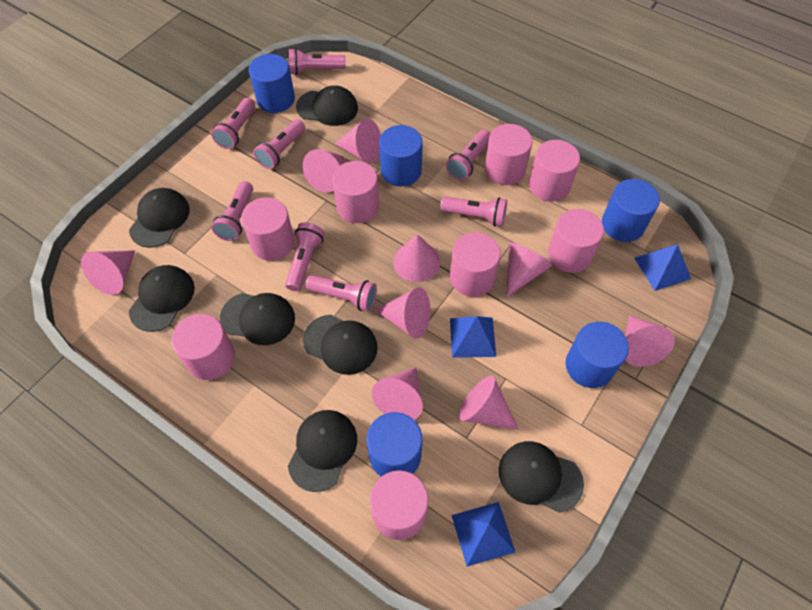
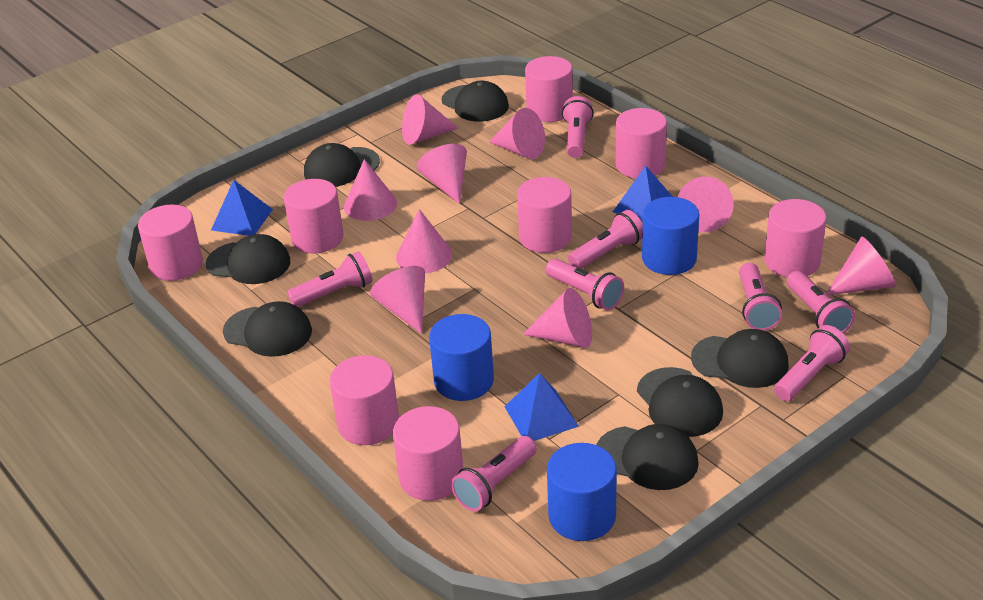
blue cylinder: 5 -> 3

